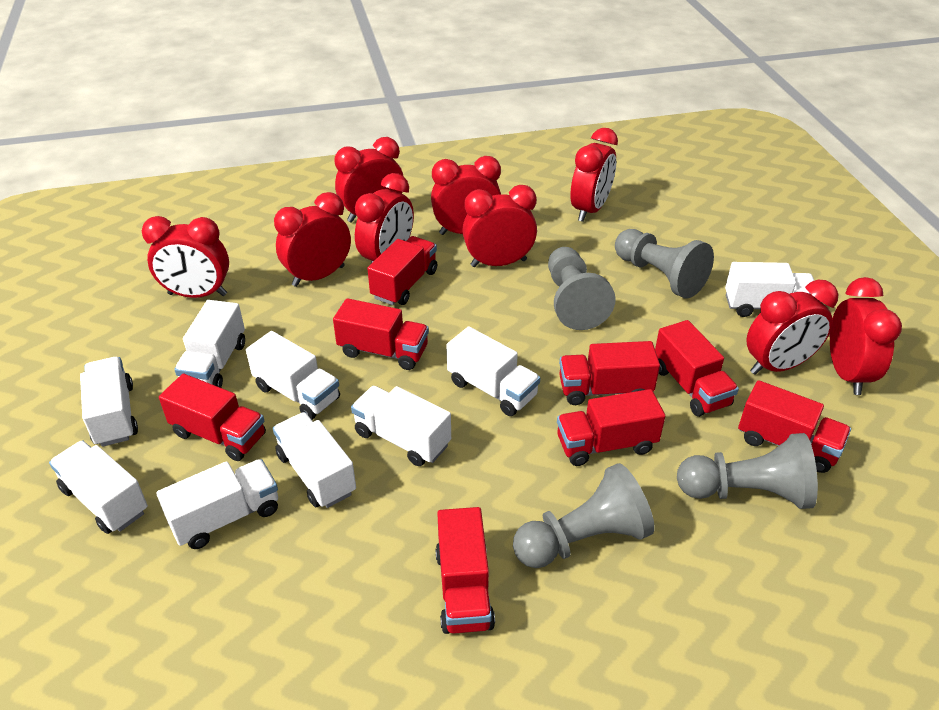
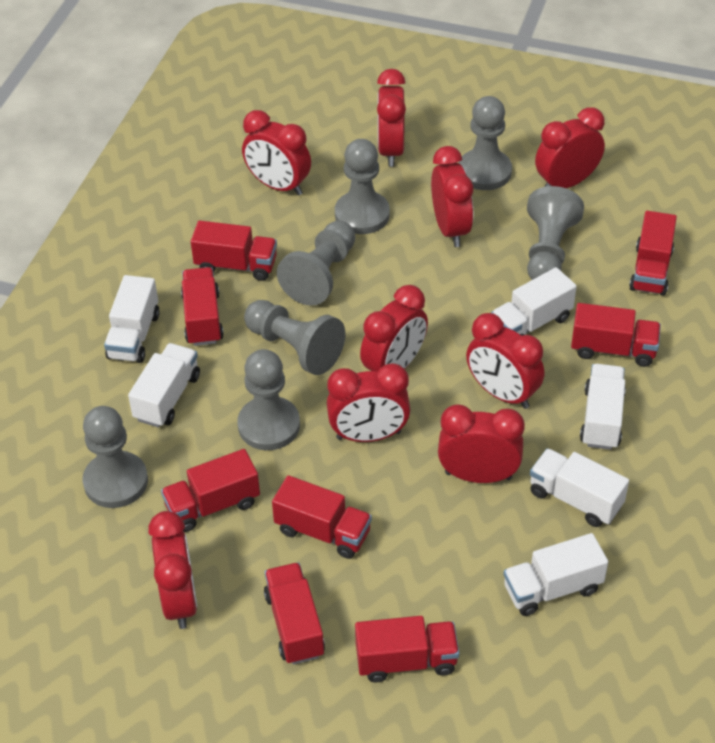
grey pawn: 4 -> 7
white truck: 9 -> 6

